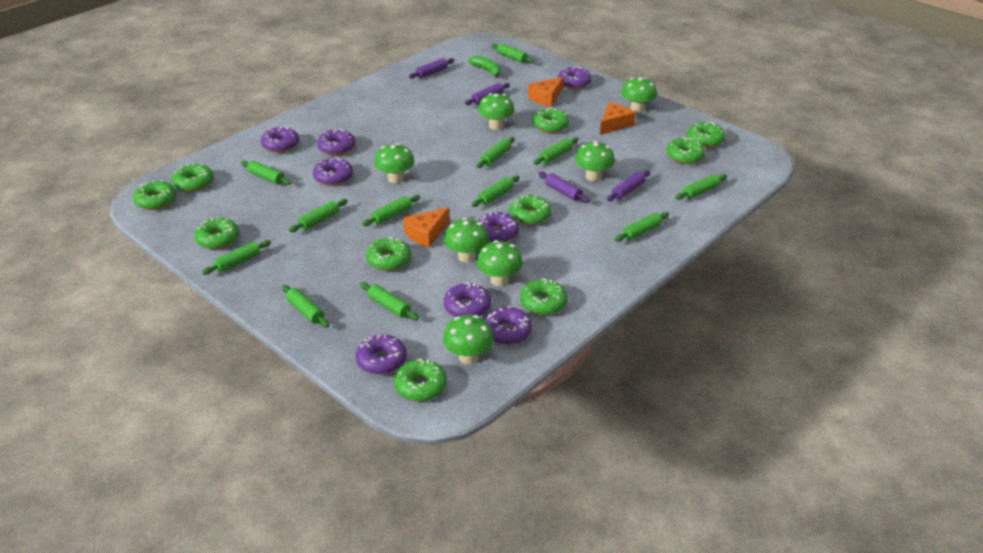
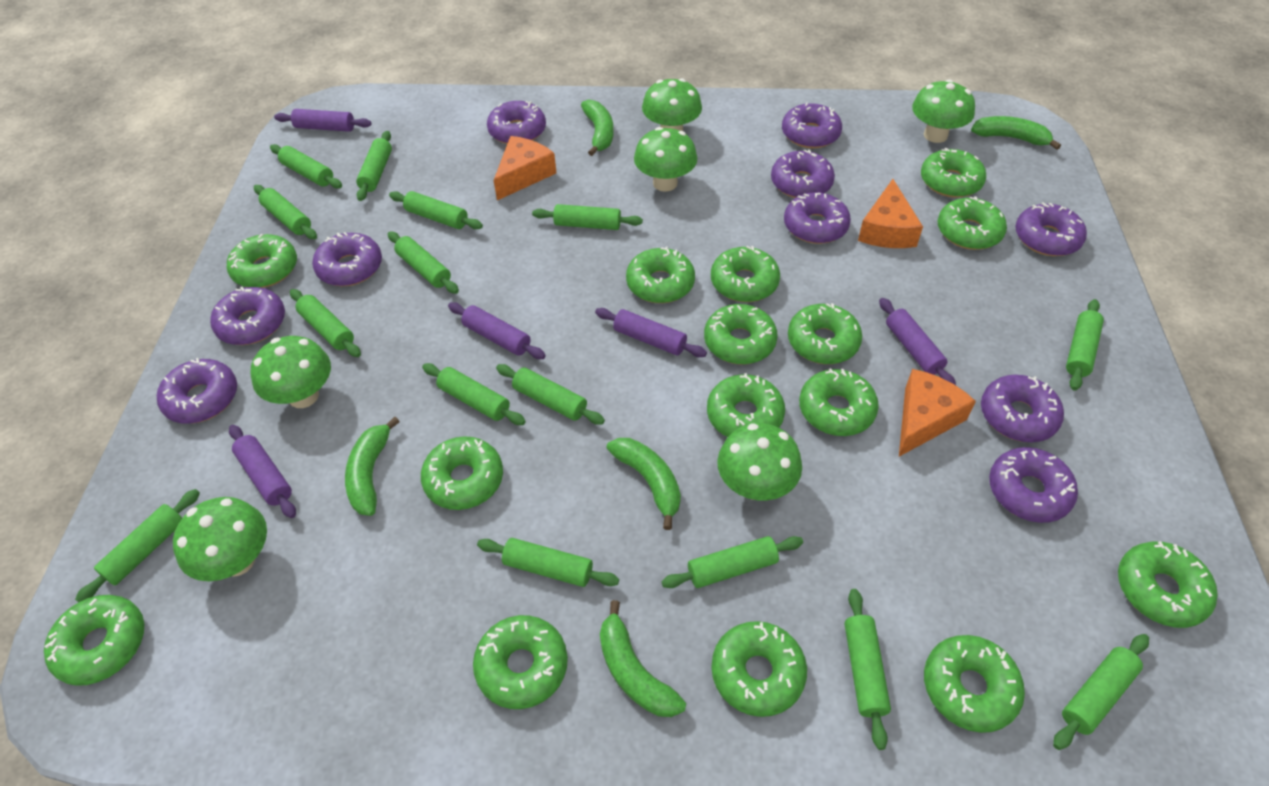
green banana: 1 -> 5
green donut: 10 -> 15
green mushroom: 7 -> 6
green rolling pin: 12 -> 15
purple donut: 8 -> 10
purple rolling pin: 4 -> 5

